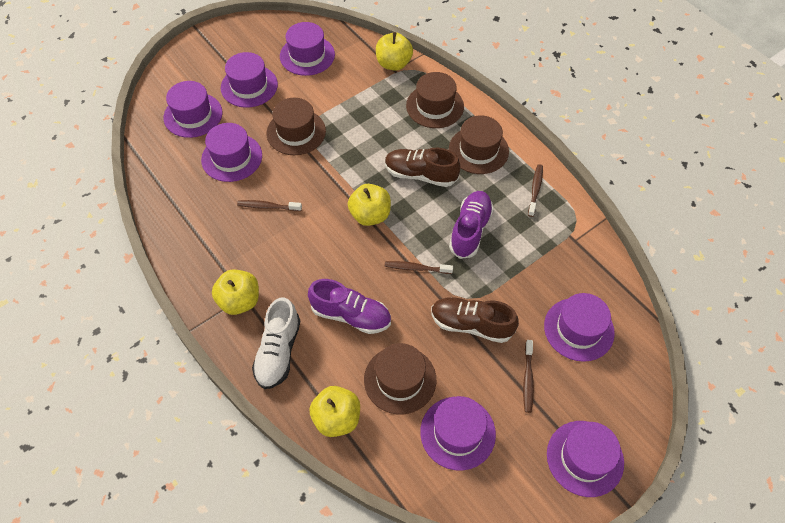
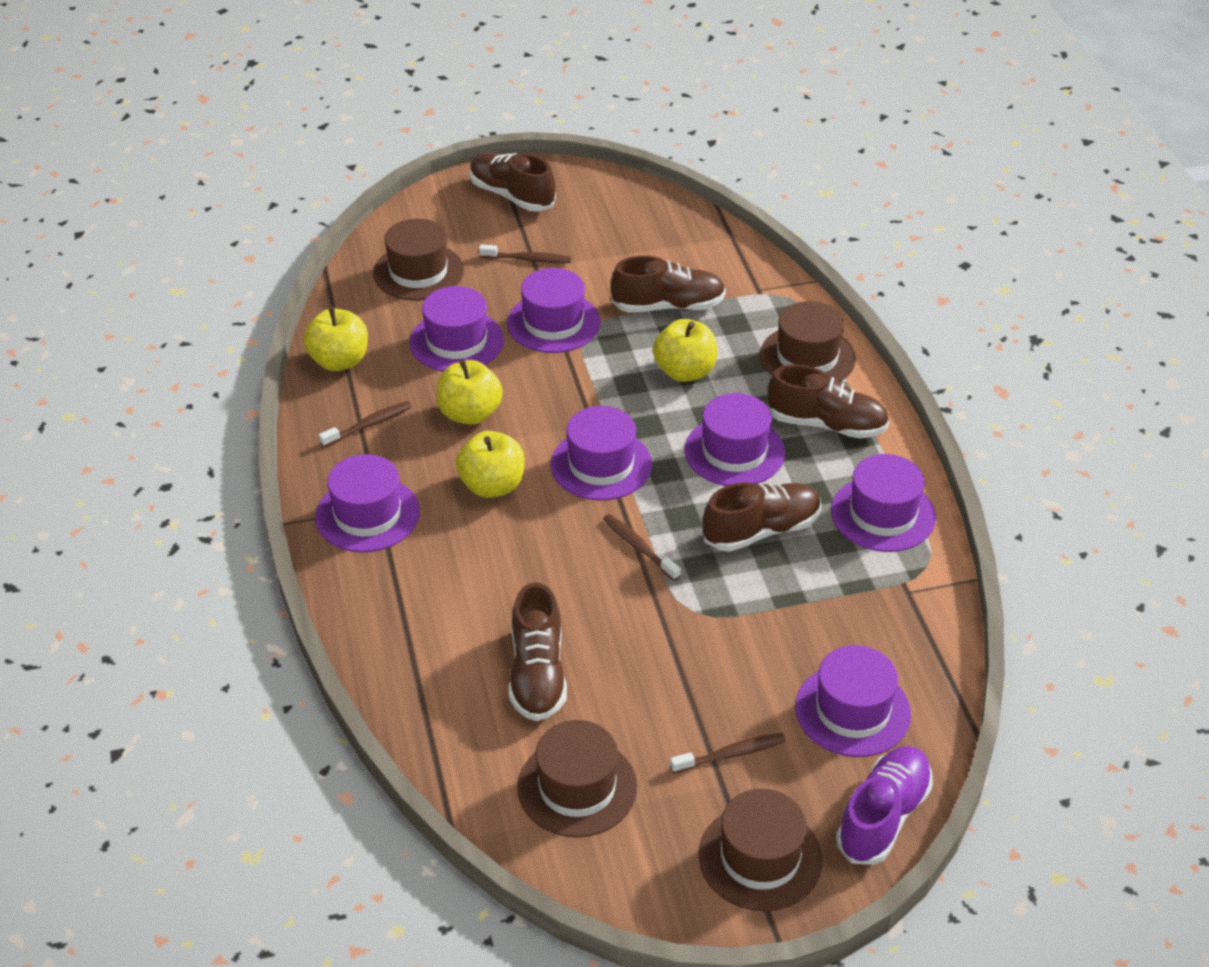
brown shoe: 2 -> 5
purple shoe: 2 -> 1
white shoe: 1 -> 0

